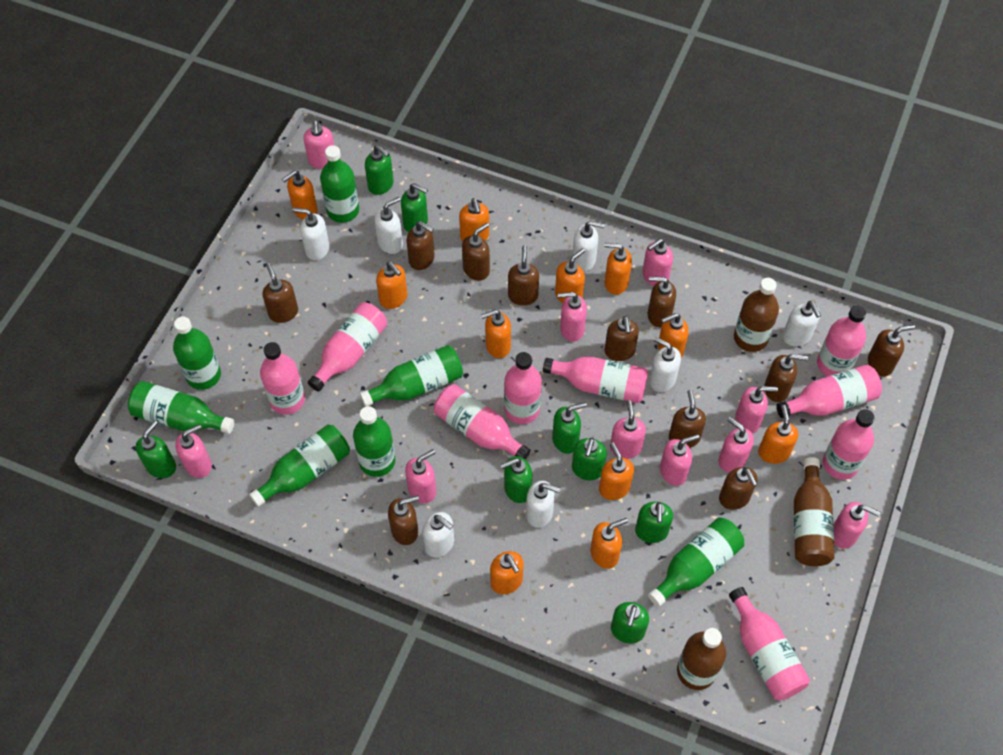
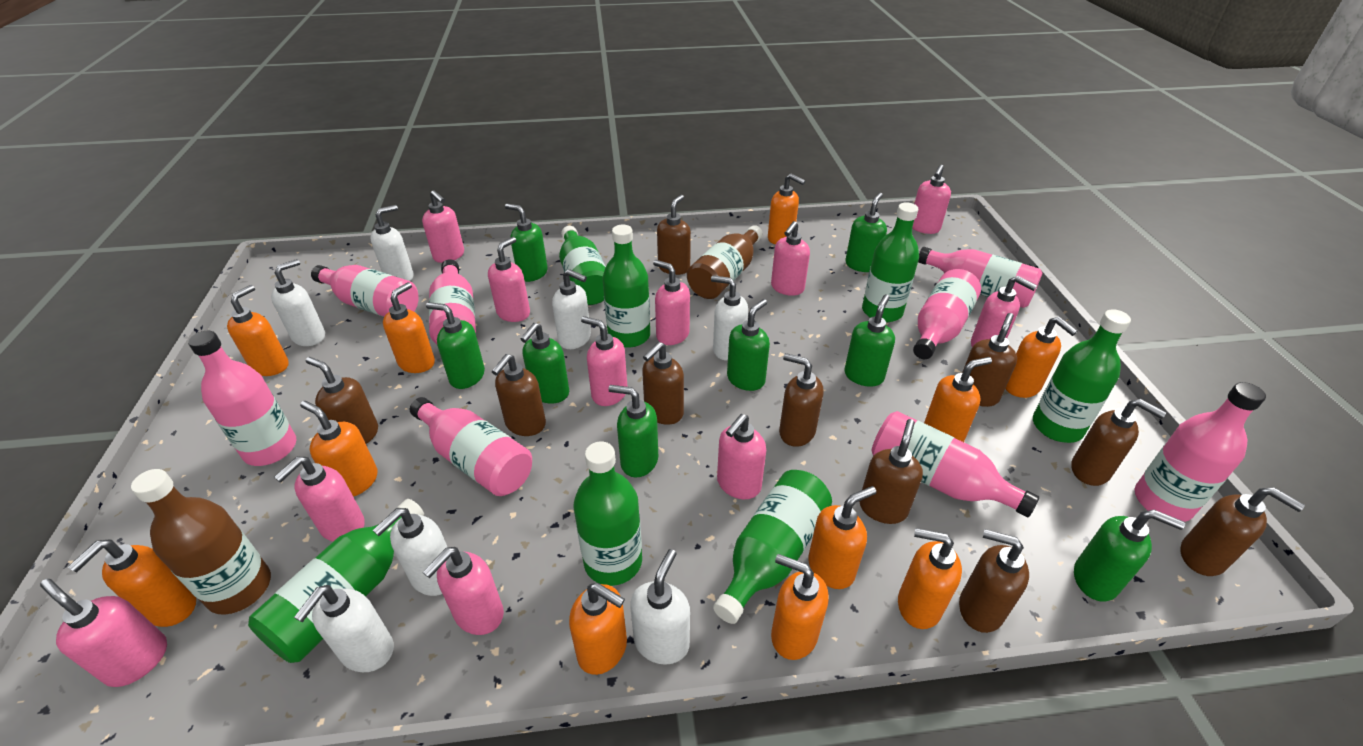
brown bottle: 3 -> 2
brown soap dispenser: 11 -> 10
pink bottle: 9 -> 8
pink soap dispenser: 10 -> 11

